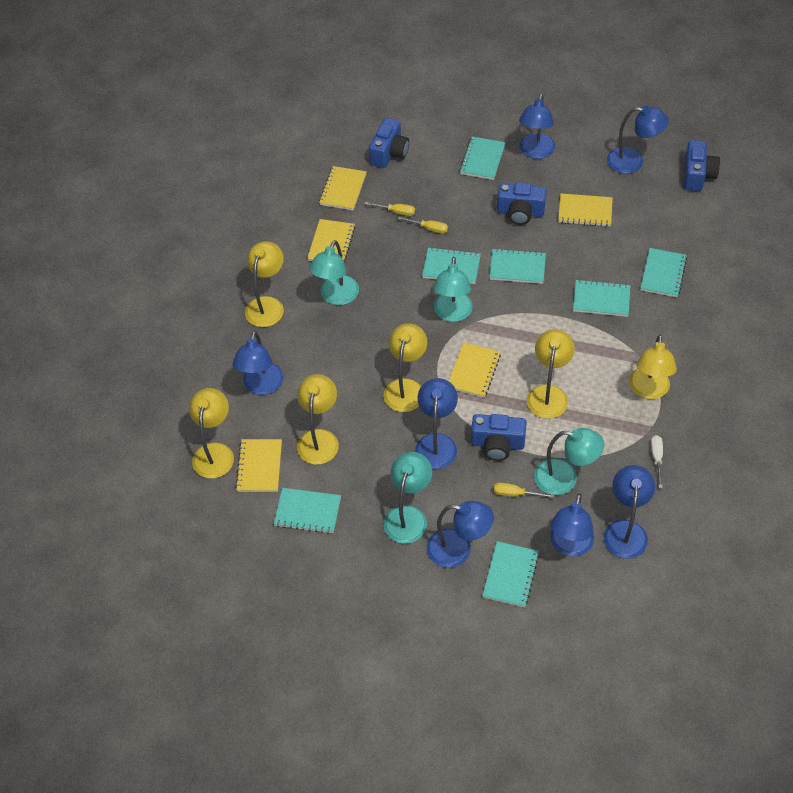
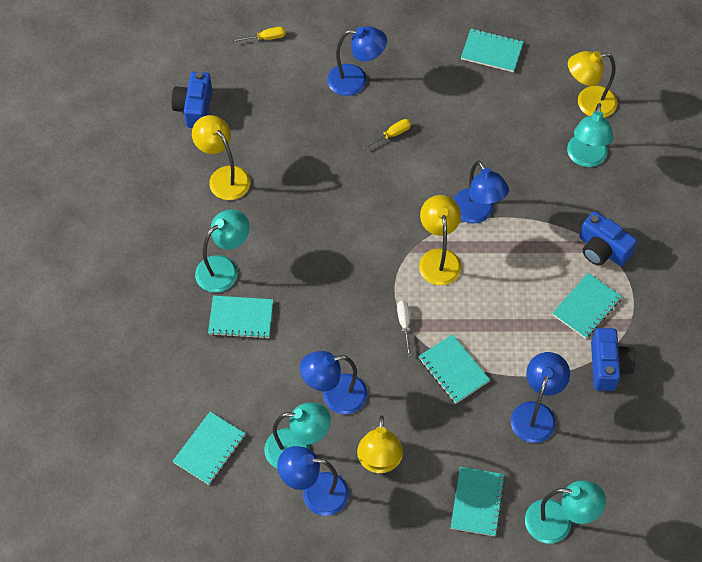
blue camera: 4 -> 3
blue lamp: 7 -> 5
turquoise notebook: 7 -> 6
yellow lamp: 6 -> 4
yellow notebook: 5 -> 0
yellow screwdriver: 3 -> 2

